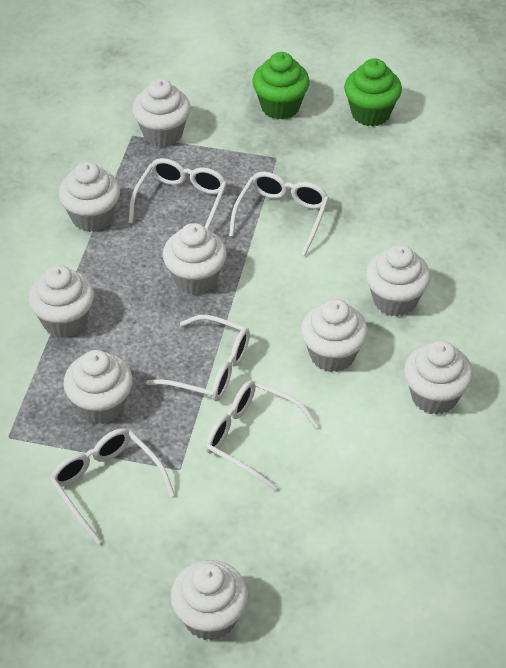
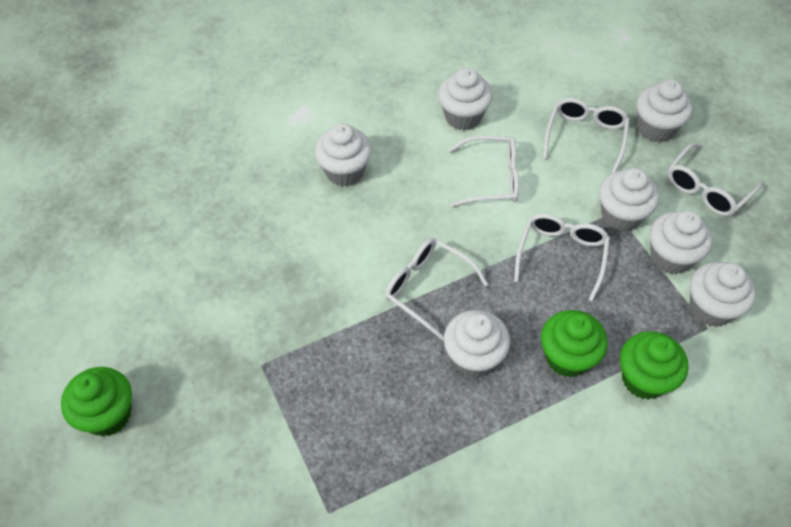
green cupcake: 2 -> 3
white cupcake: 9 -> 7

